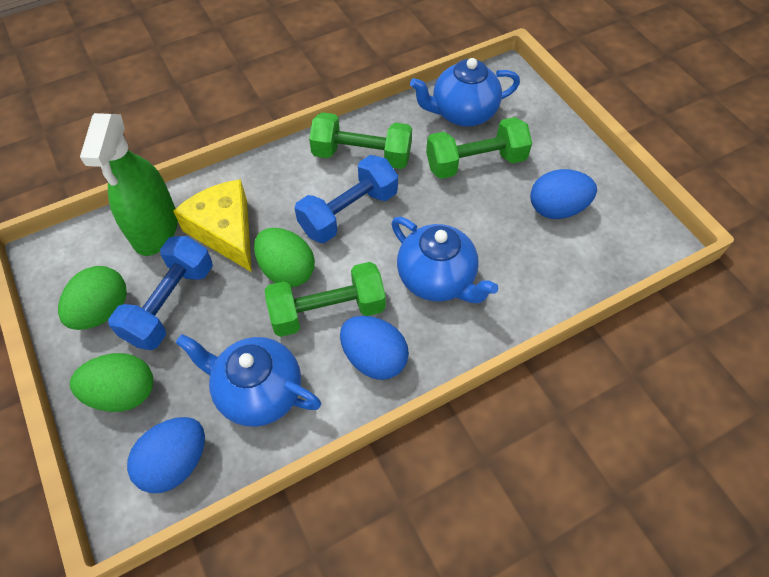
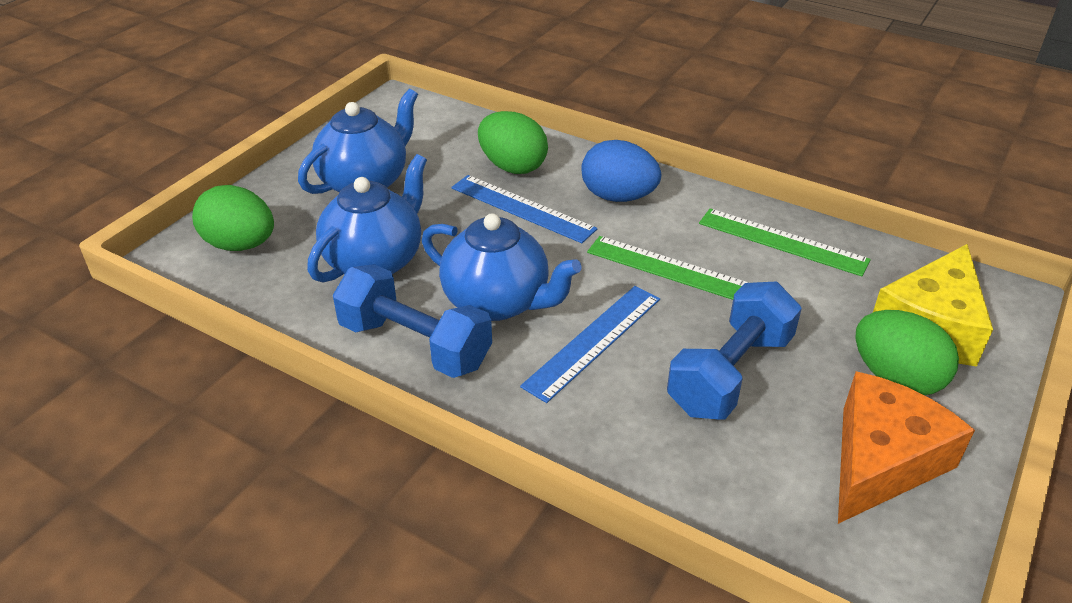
blue egg: 3 -> 1
blue ruler: 0 -> 2
green dumbbell: 3 -> 0
green ruler: 0 -> 2
green spray bottle: 1 -> 0
orange cheese: 0 -> 1

